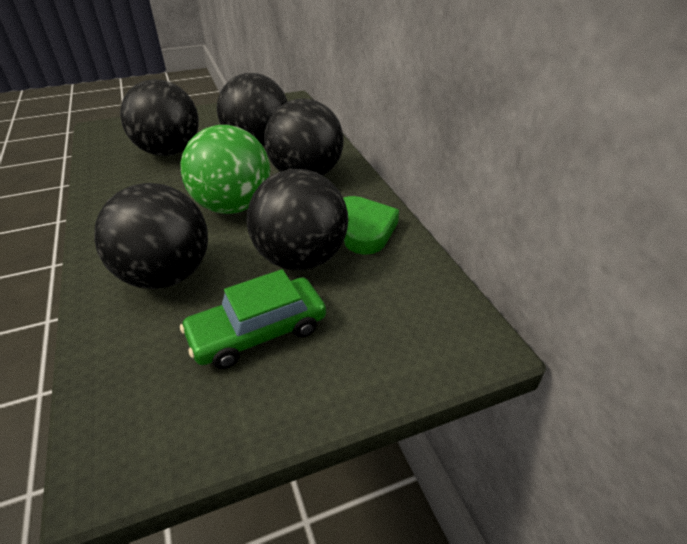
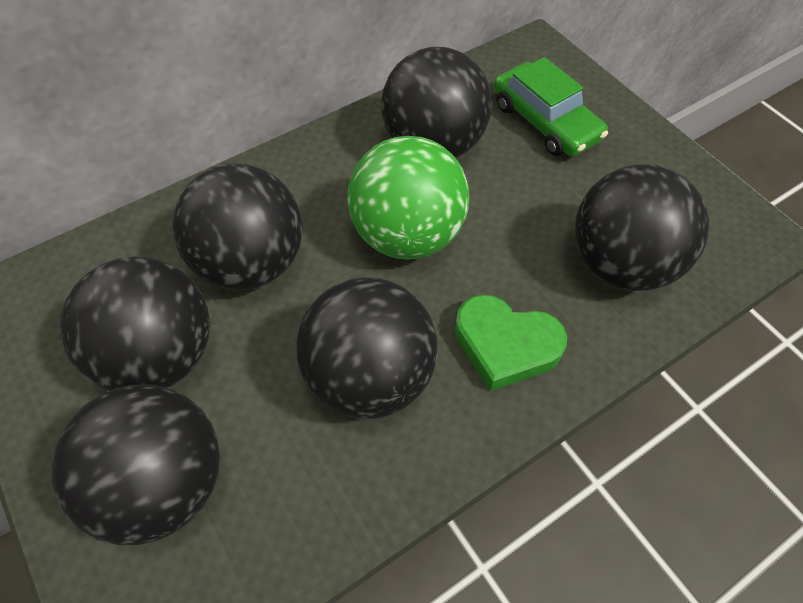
black ball: 5 -> 6

